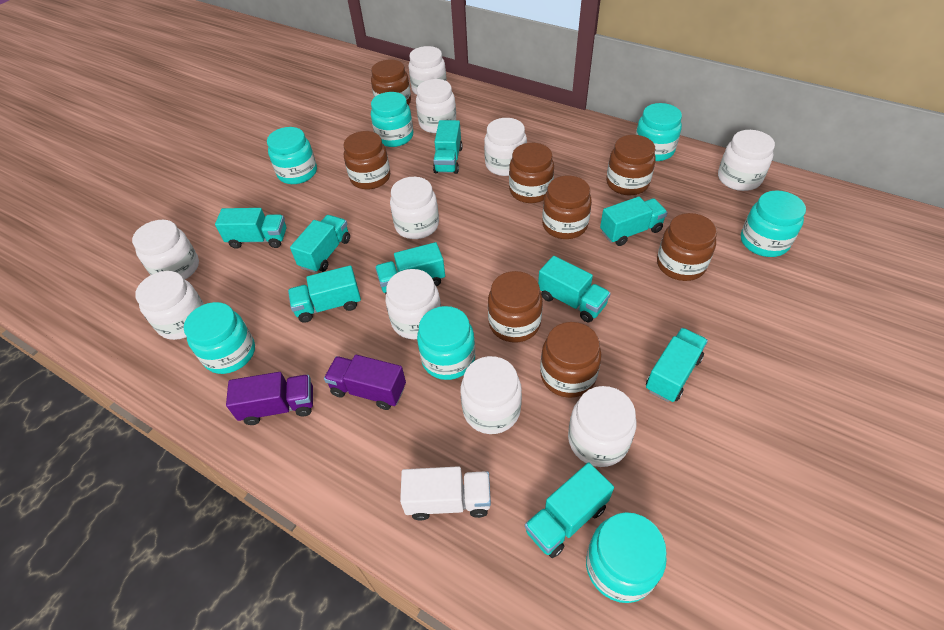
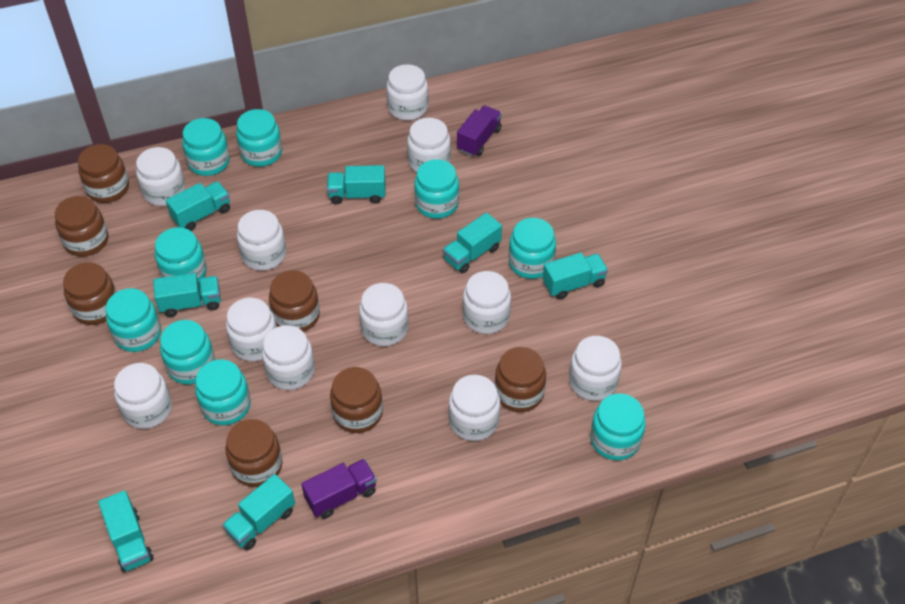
brown jar: 8 -> 7
turquoise jar: 7 -> 9
turquoise truck: 9 -> 7
white jar: 10 -> 11
white truck: 1 -> 0

